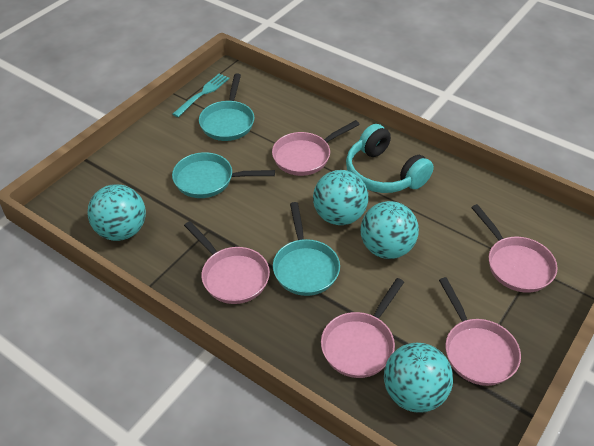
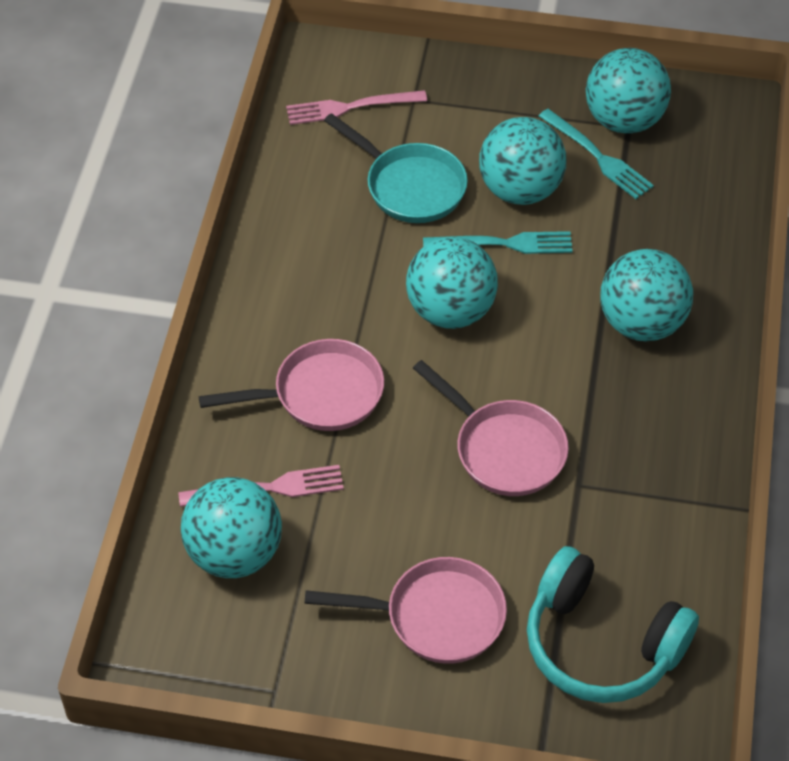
pink fork: 0 -> 2
pink pan: 5 -> 3
turquoise ball: 4 -> 5
turquoise fork: 1 -> 2
turquoise pan: 3 -> 1

